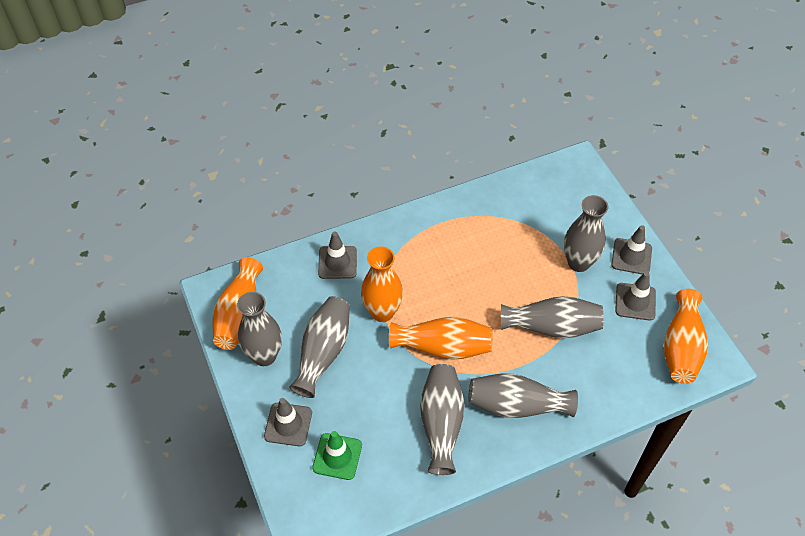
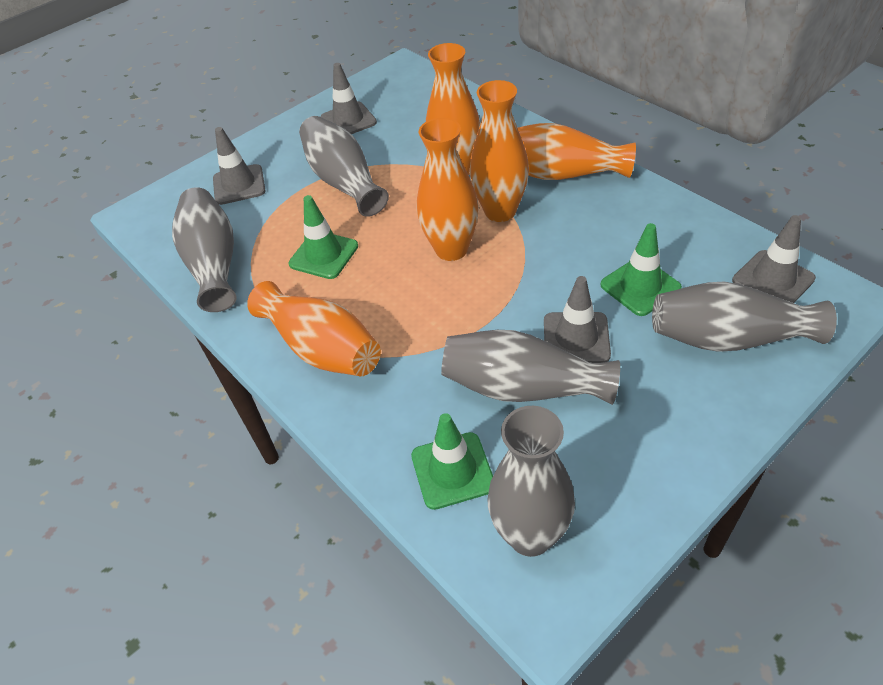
green traffic cone: 1 -> 3
grey vase: 6 -> 5
orange vase: 4 -> 5

